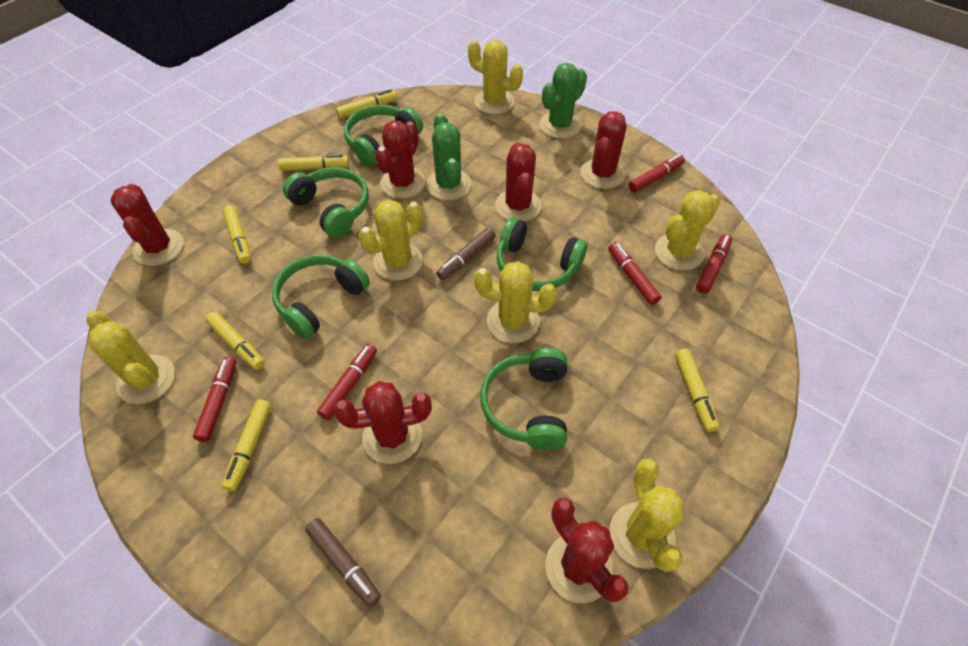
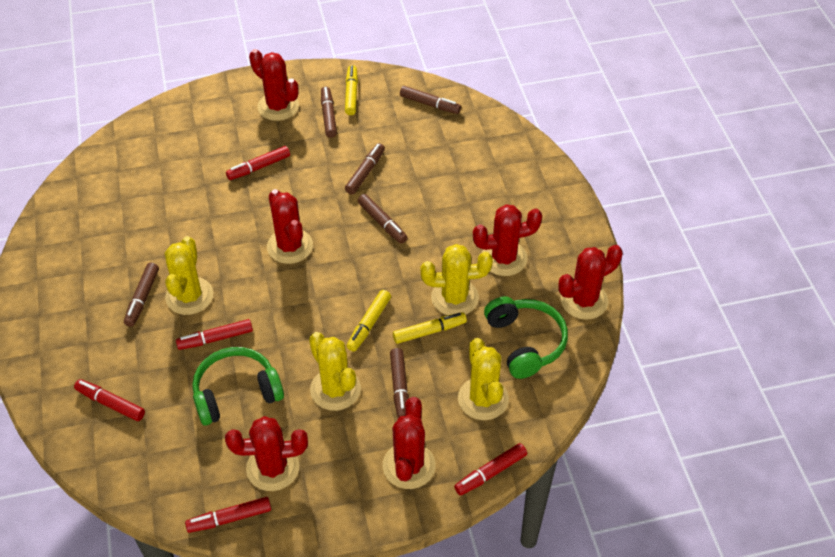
brown marker: 2 -> 6
green cactus: 2 -> 0
green headphones: 5 -> 2
yellow cactus: 6 -> 4
yellow marker: 6 -> 3

